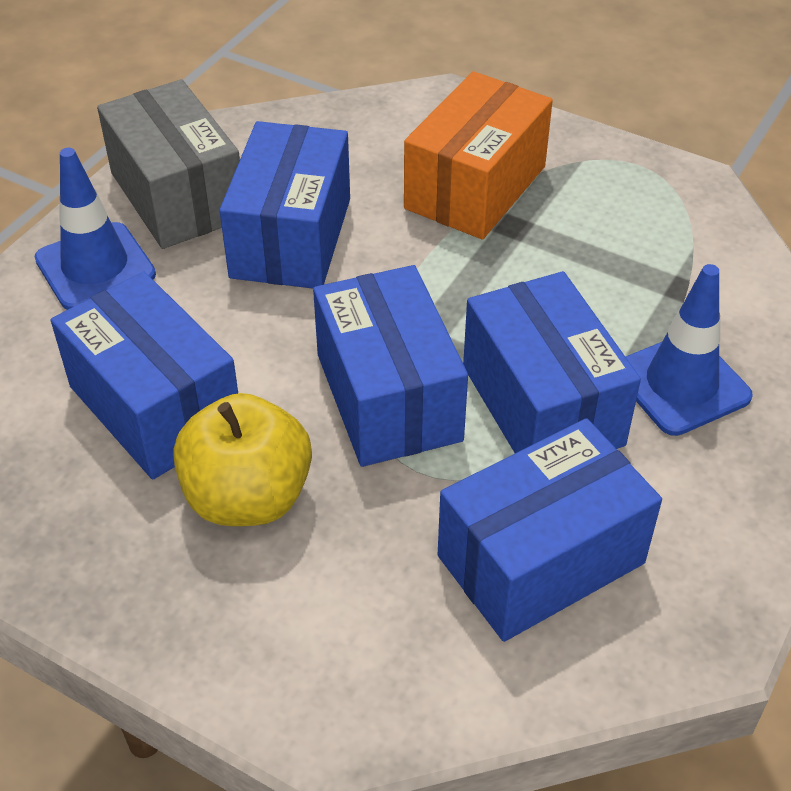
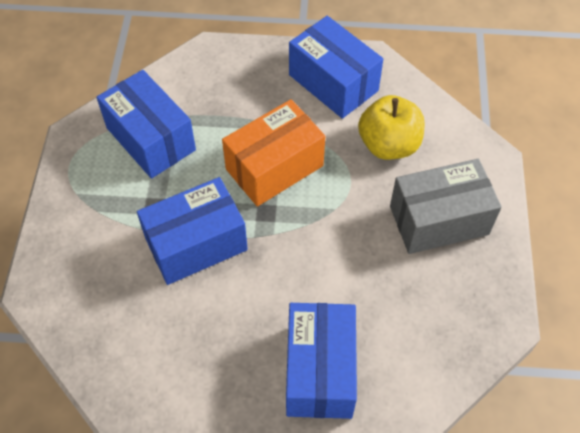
blue box: 5 -> 4
blue traffic cone: 2 -> 0

